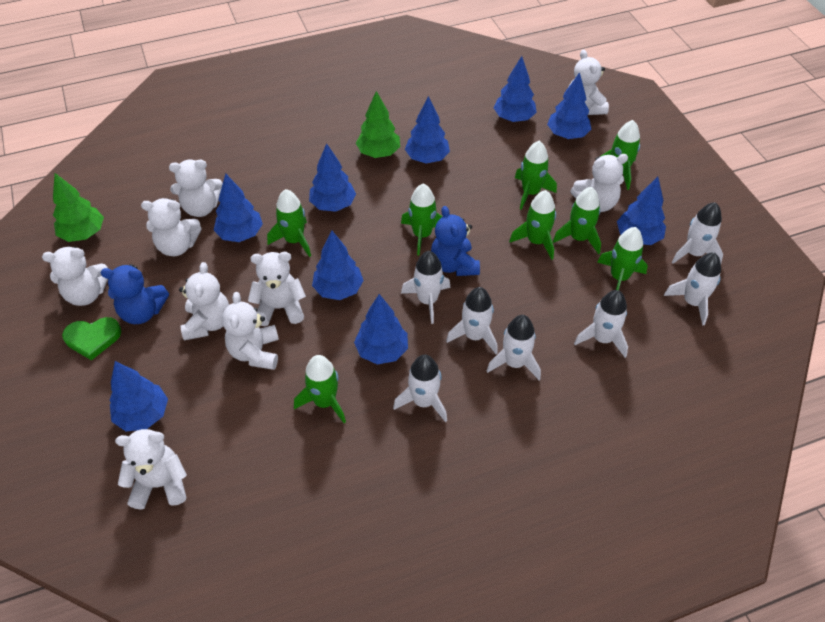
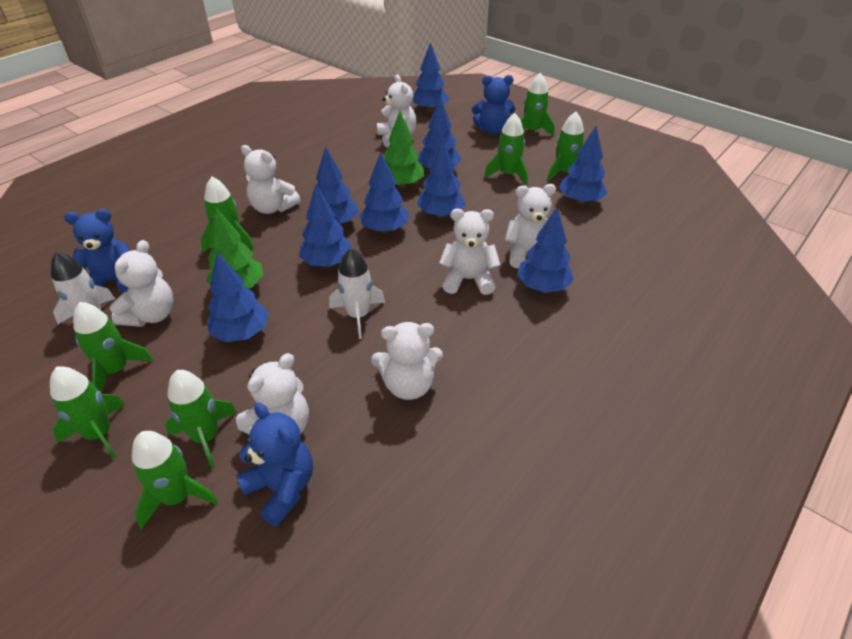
blue teddy bear: 2 -> 3
green heart: 1 -> 0
white rocket: 7 -> 2
white teddy bear: 9 -> 7

